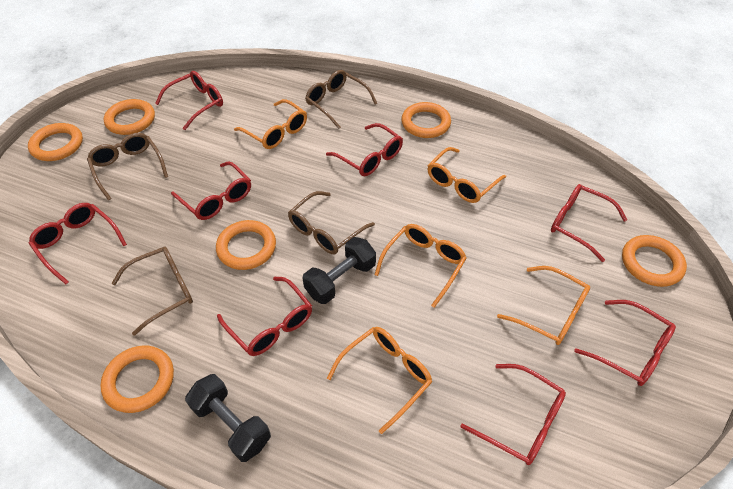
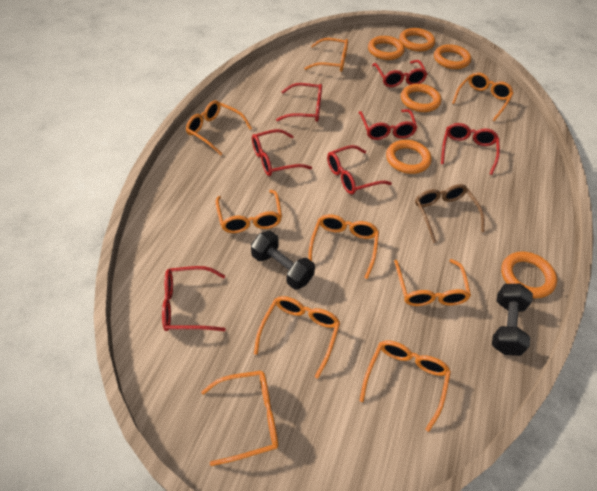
brown glasses: 4 -> 1
orange glasses: 5 -> 9
red glasses: 8 -> 7

